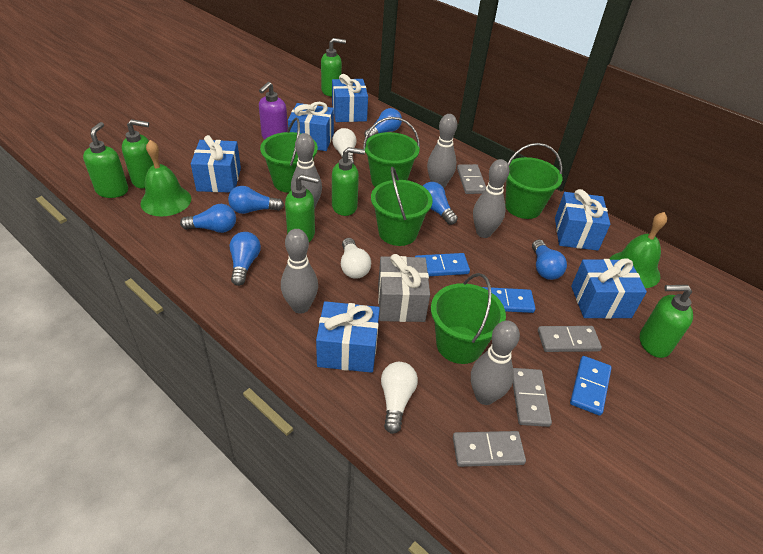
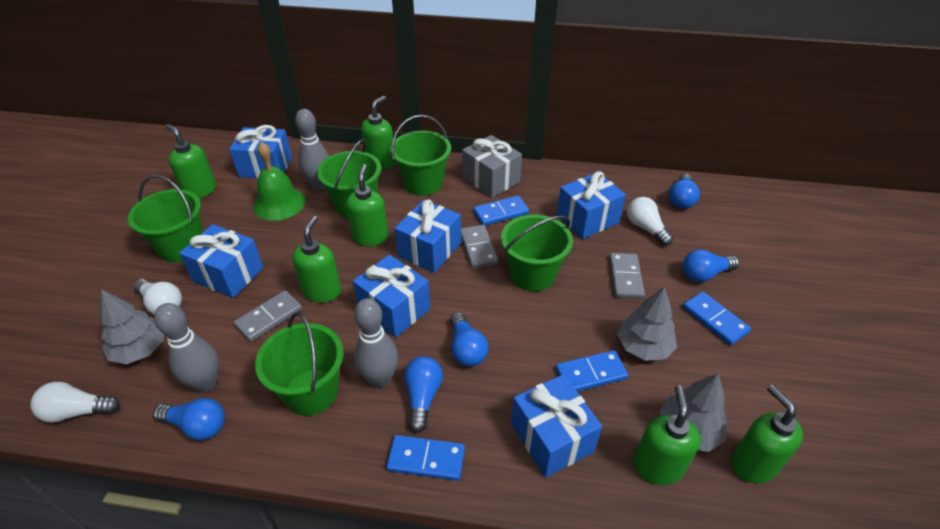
blue domino: 3 -> 4
blue light bulb: 6 -> 5
green bell: 2 -> 1
grey bowling pin: 5 -> 3
grey domino: 4 -> 3
grey tree: 0 -> 3
purple soap dispenser: 1 -> 0

